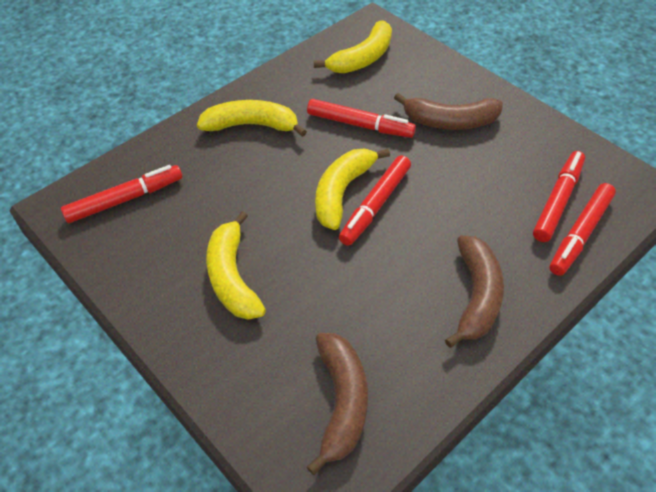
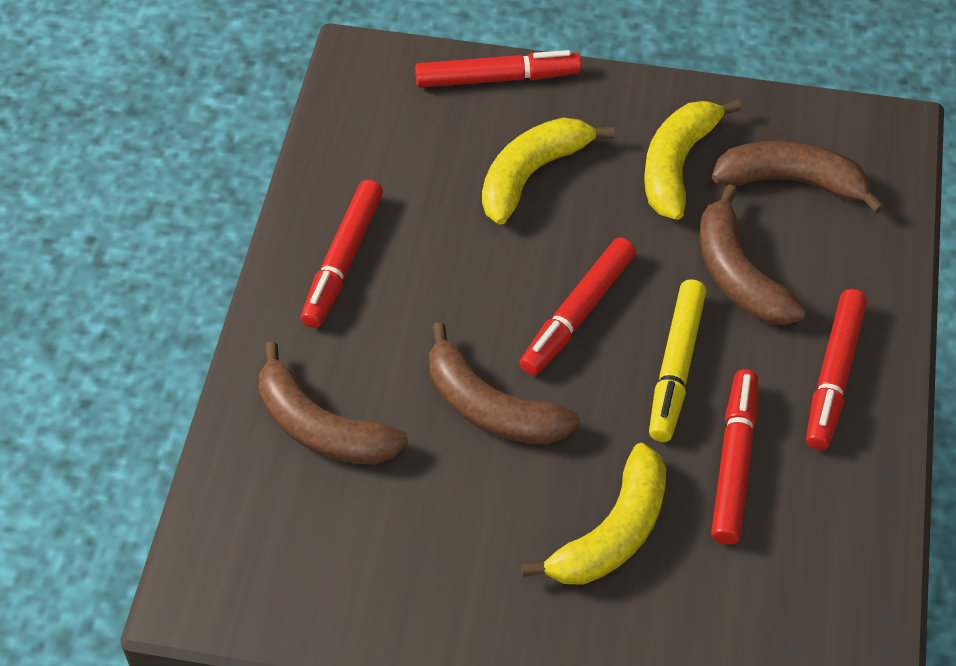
brown banana: 3 -> 4
yellow banana: 4 -> 3
yellow marker: 0 -> 1

